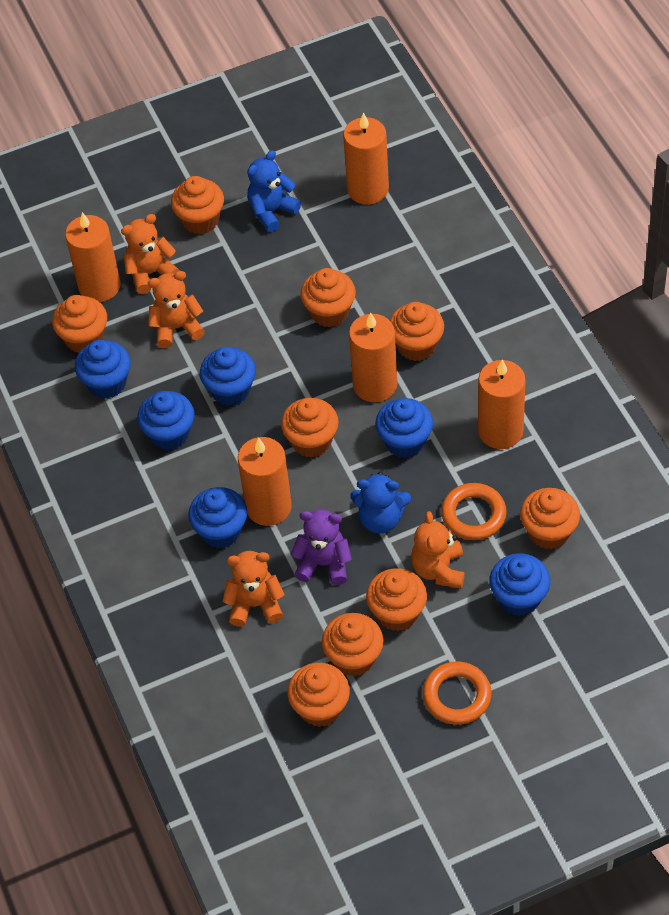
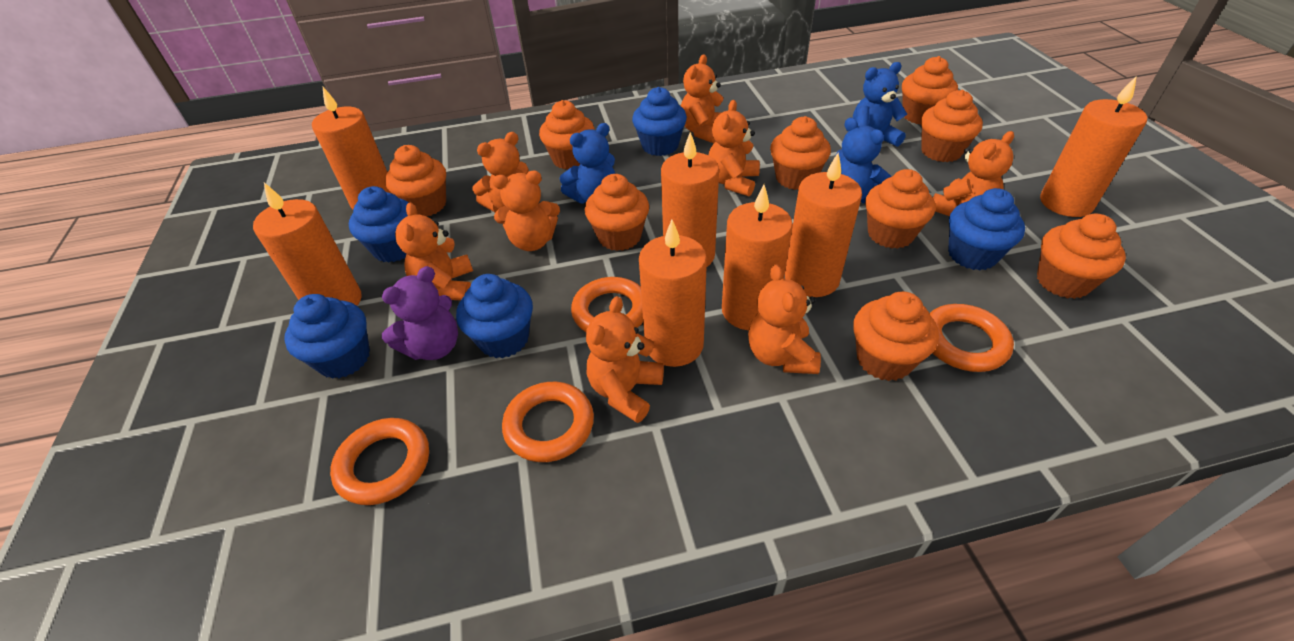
blue cupcake: 6 -> 5
blue teddy bear: 2 -> 3
orange candle: 5 -> 7
orange ring: 2 -> 4
orange teddy bear: 4 -> 8

